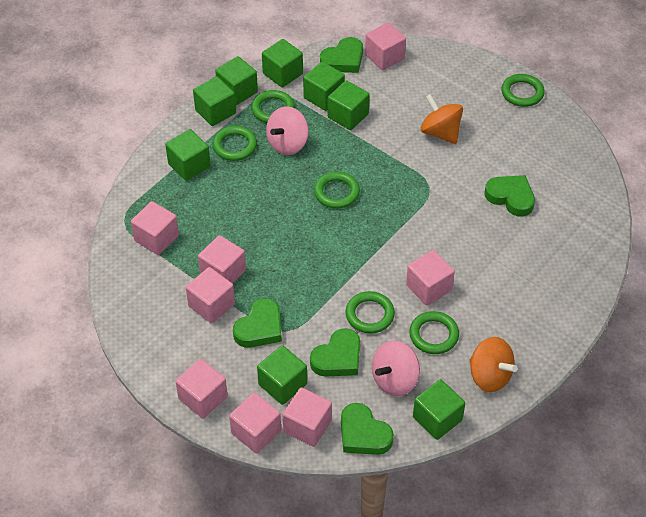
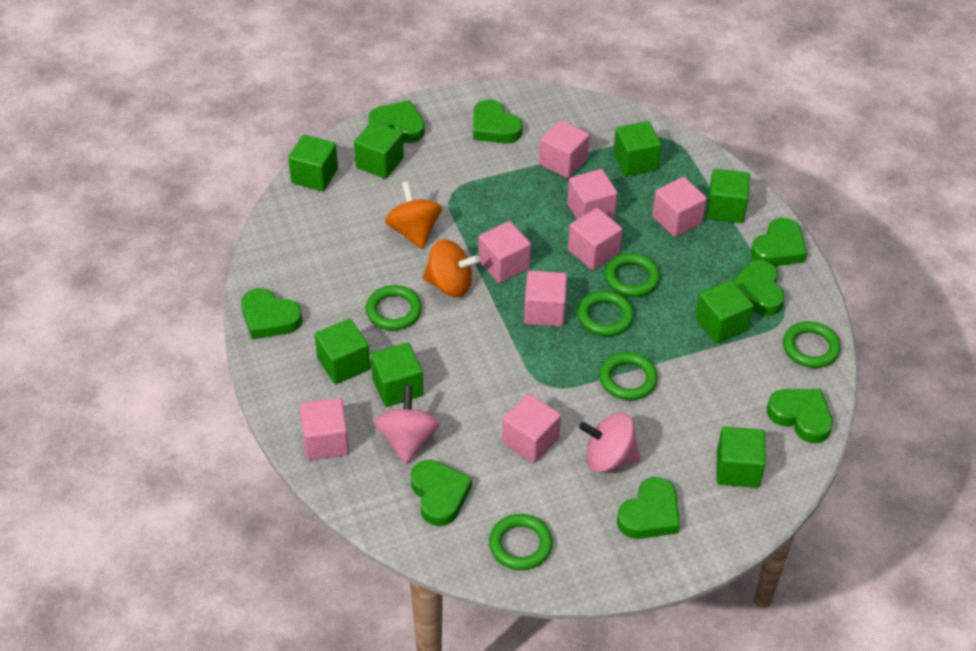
green heart: 5 -> 8

